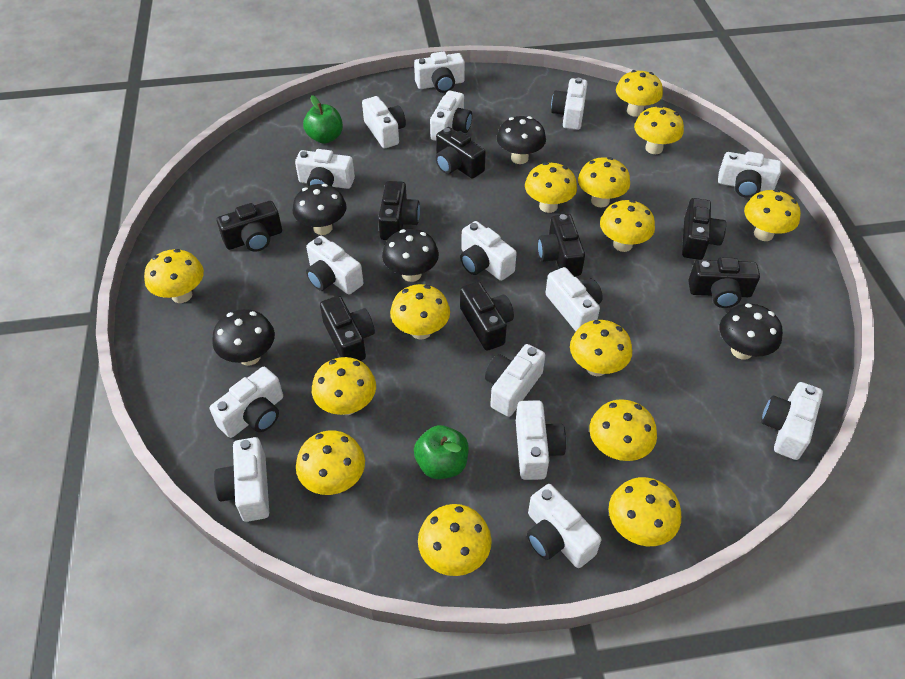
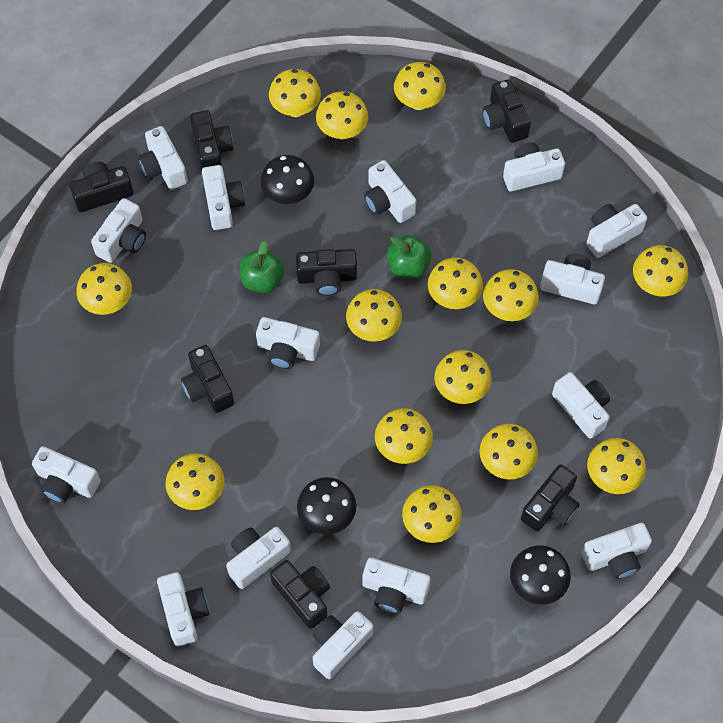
black camera: 8 -> 7
black mushroom: 5 -> 3

